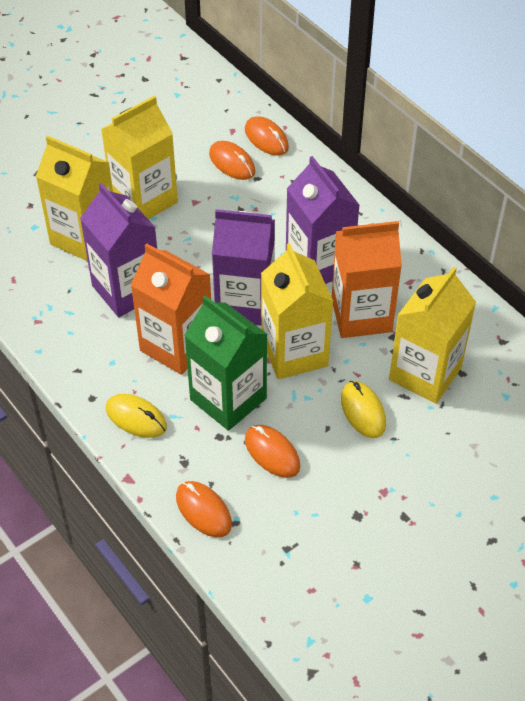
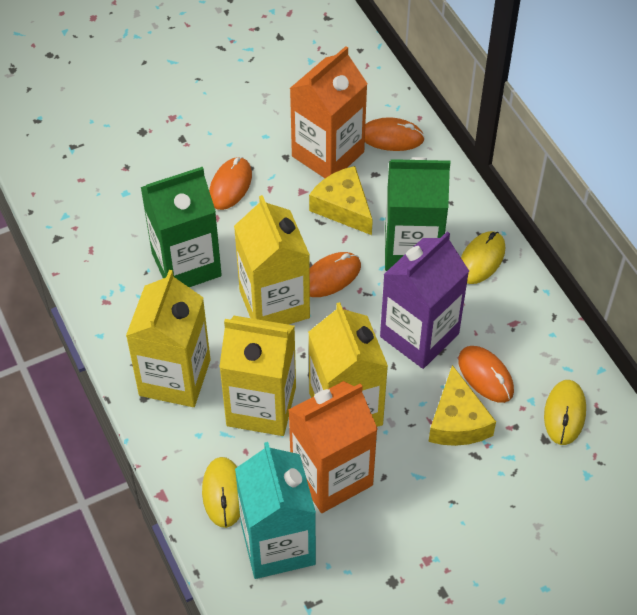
green carton: 1 -> 2
purple carton: 3 -> 1
turquoise carton: 0 -> 1
yellow cheese: 0 -> 2
yellow mouse: 2 -> 3

